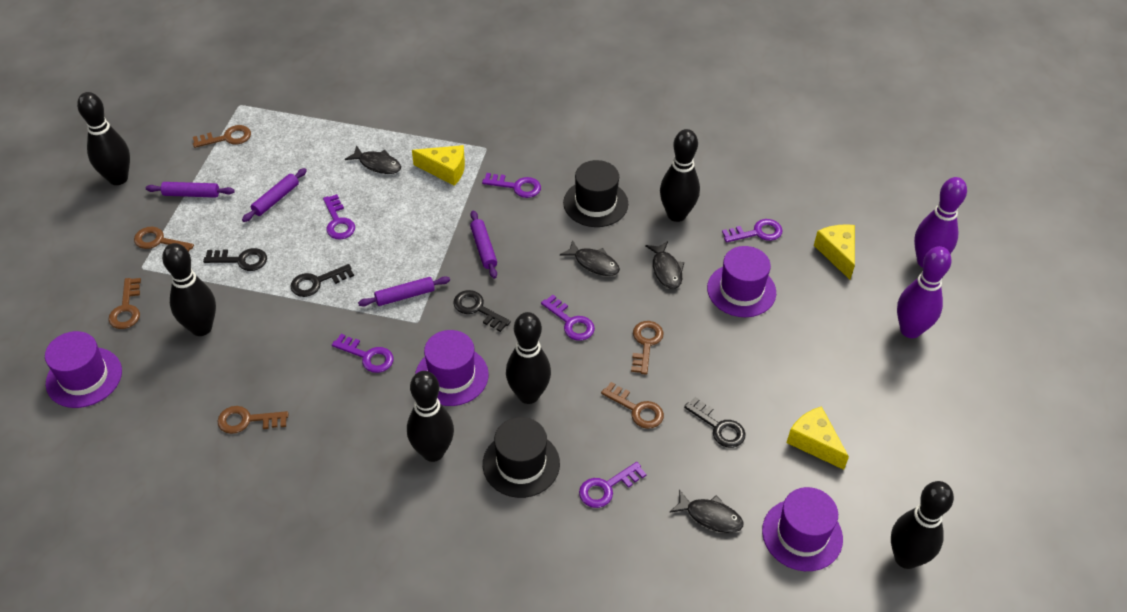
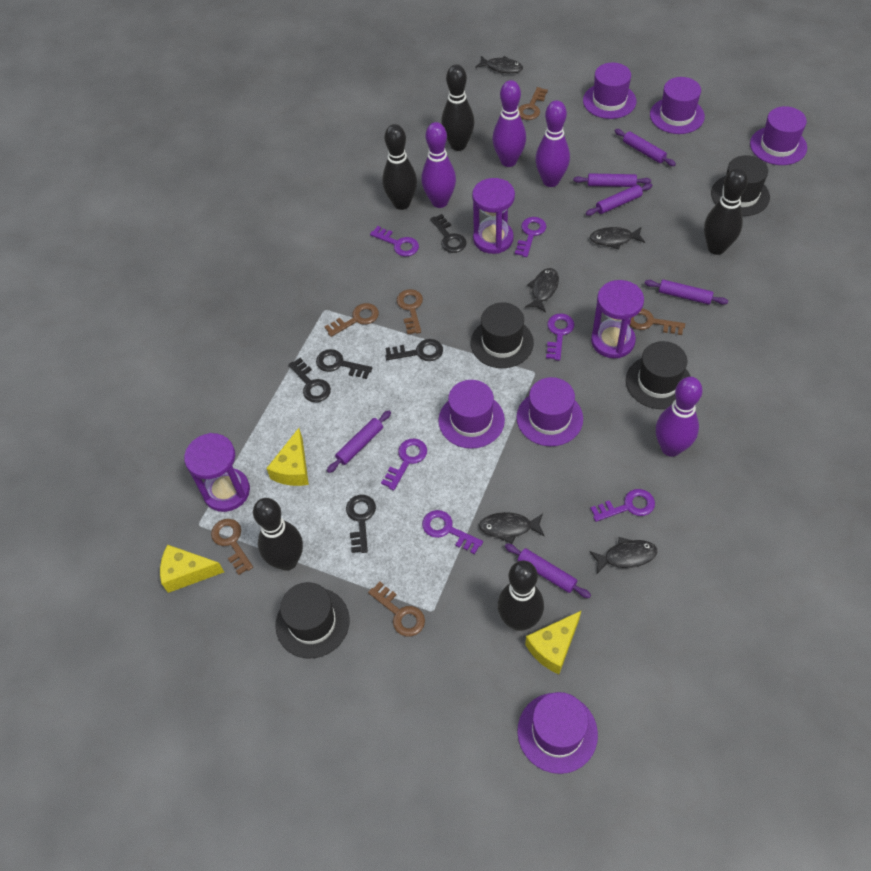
black bowling pin: 6 -> 5
black fish: 4 -> 5
black hat: 2 -> 4
black key: 4 -> 5
purple bowling pin: 2 -> 4
purple hat: 4 -> 6
purple hourglass: 0 -> 3
purple rolling pin: 4 -> 6

